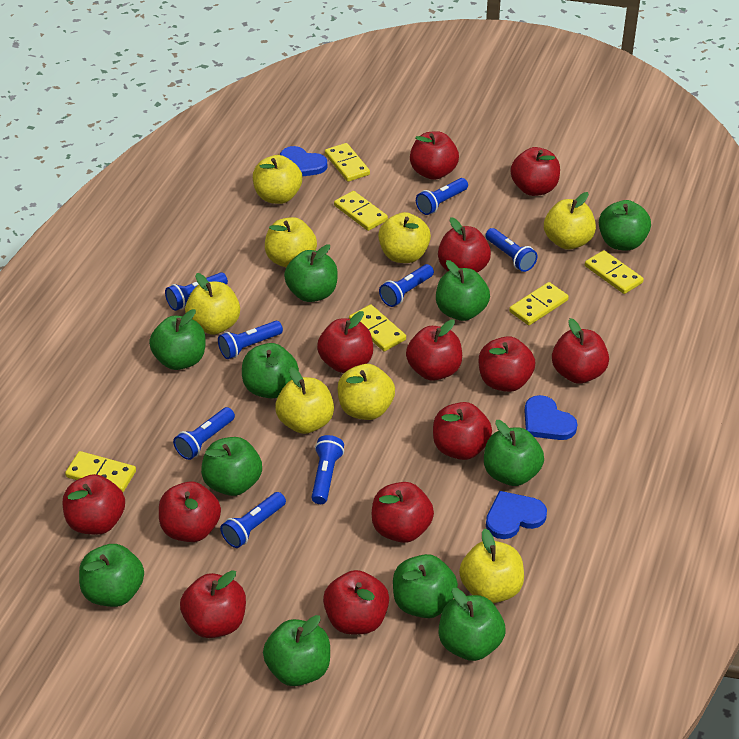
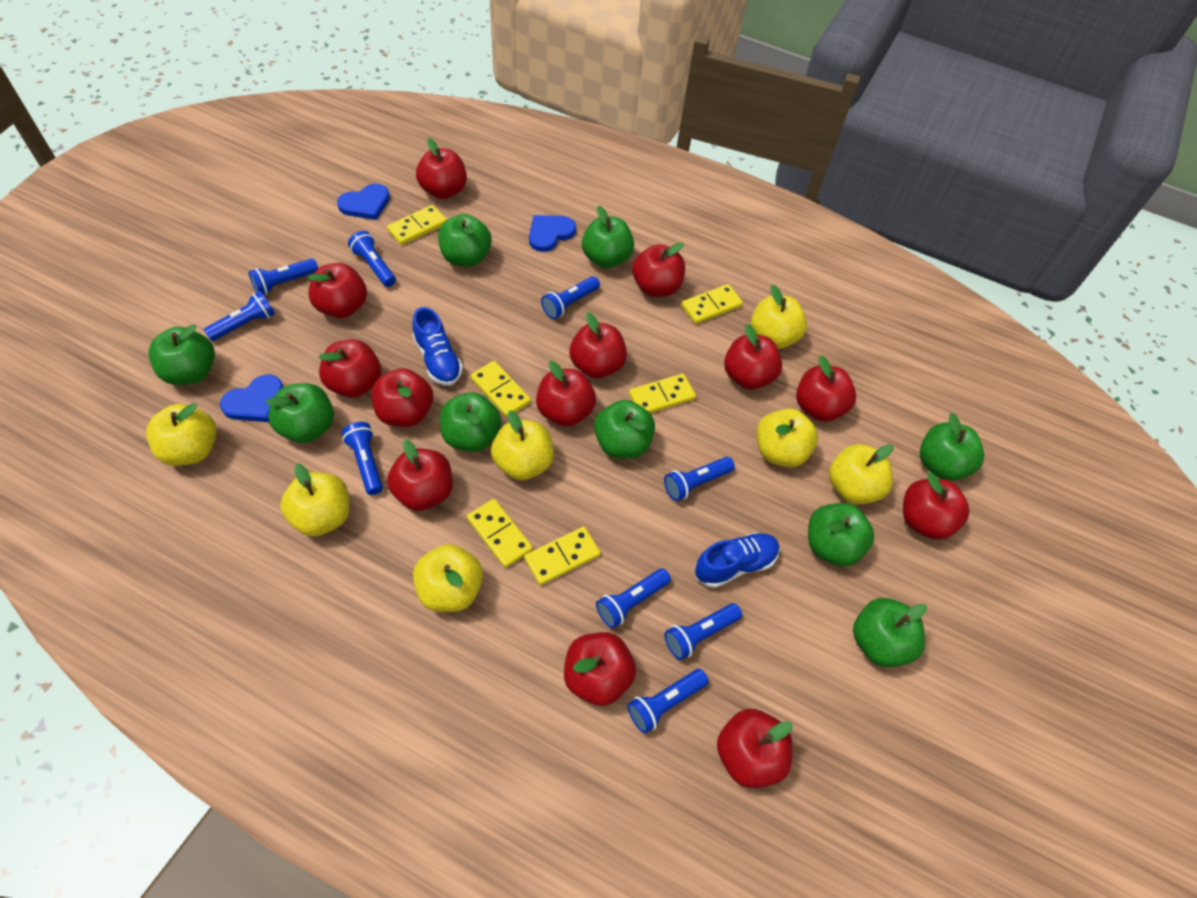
blue flashlight: 8 -> 9
blue shoe: 0 -> 2
green apple: 11 -> 9
yellow apple: 8 -> 7

